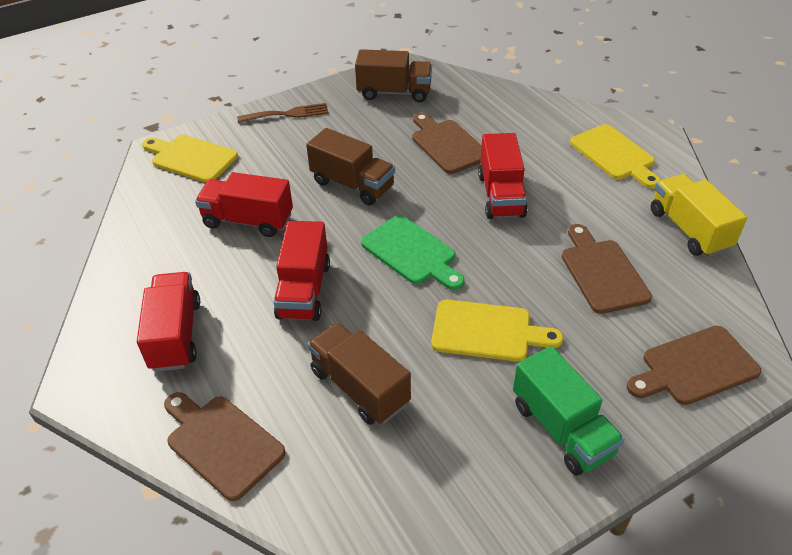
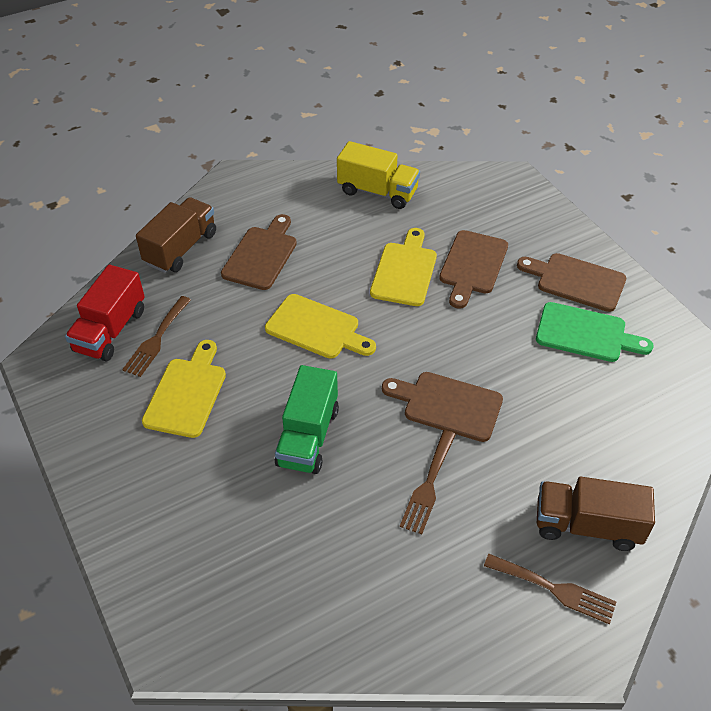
brown fork: 1 -> 3
brown truck: 3 -> 2
red truck: 4 -> 1

